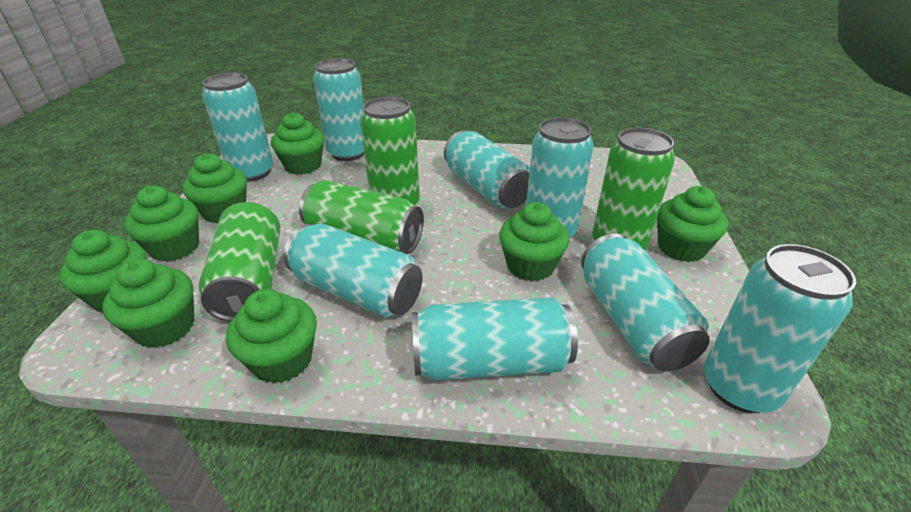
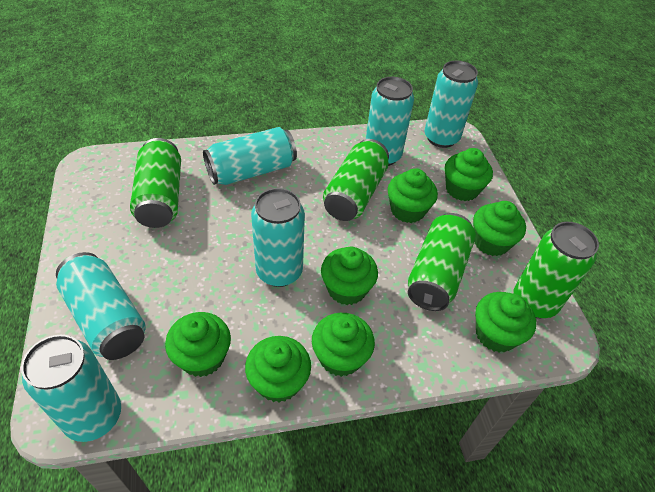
turquoise can: 8 -> 6

